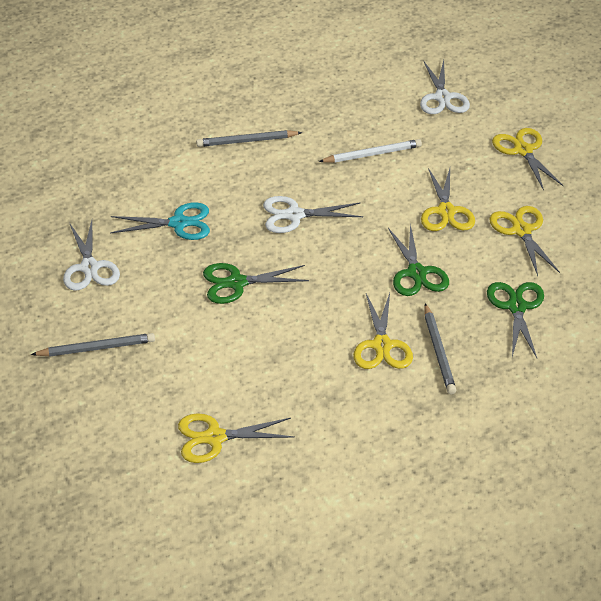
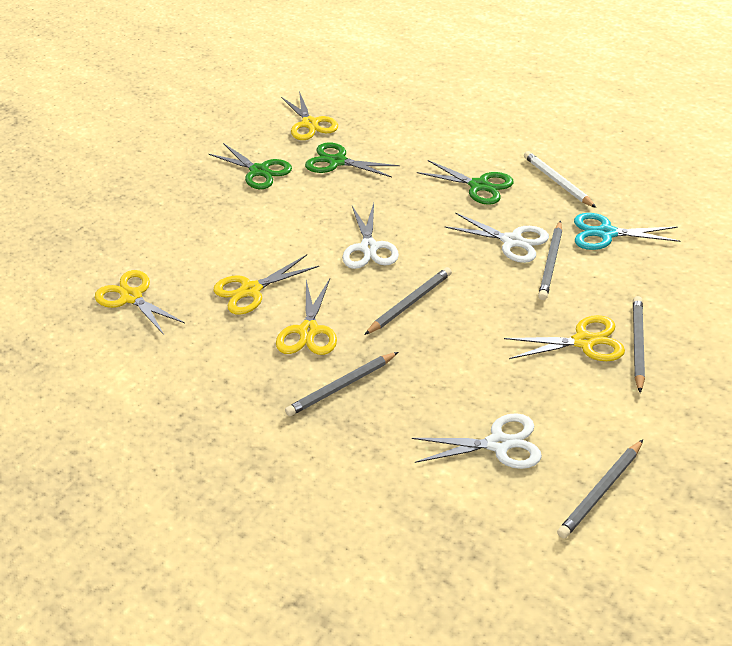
grey pencil: 3 -> 5

